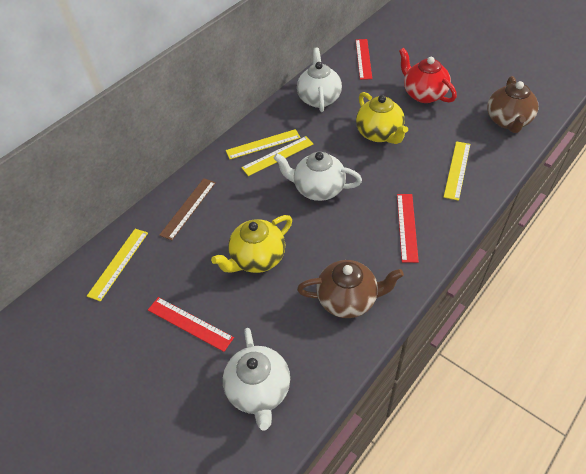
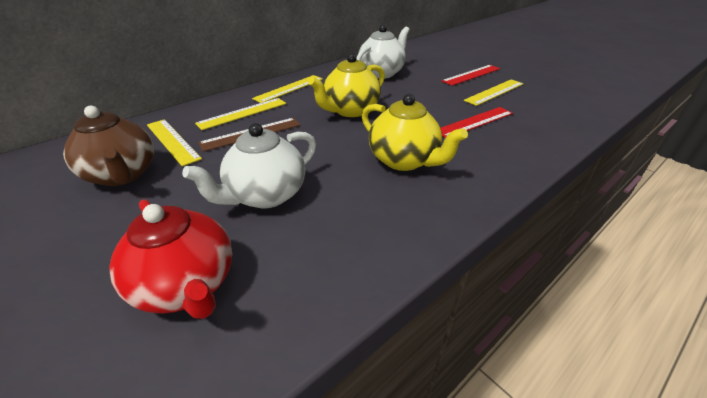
brown teapot: 2 -> 1
red ruler: 3 -> 2
white teapot: 3 -> 2

